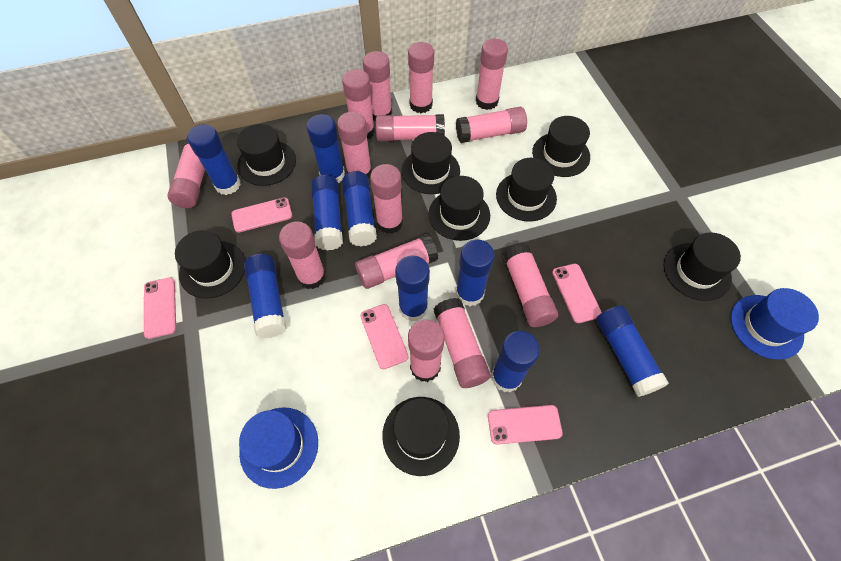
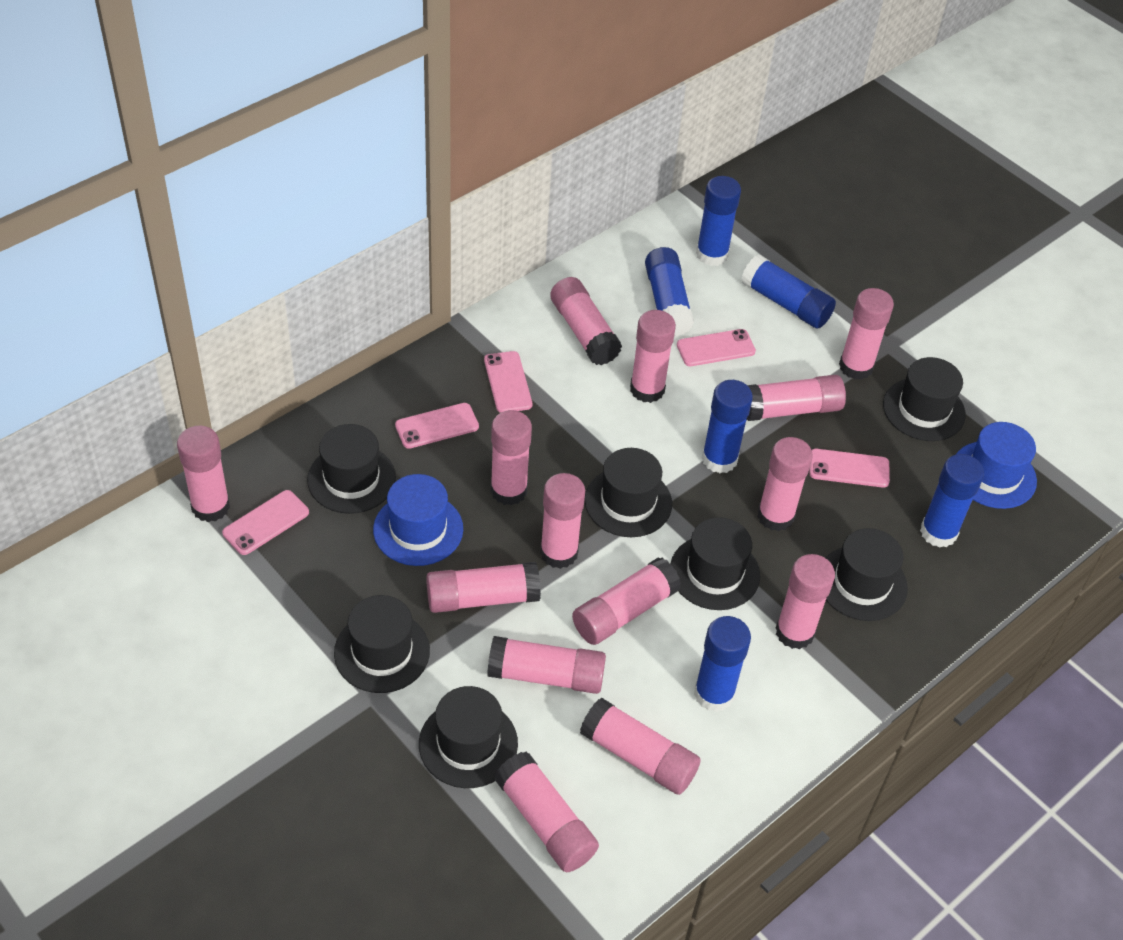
black hat: 8 -> 7
blue glue stick: 9 -> 6

